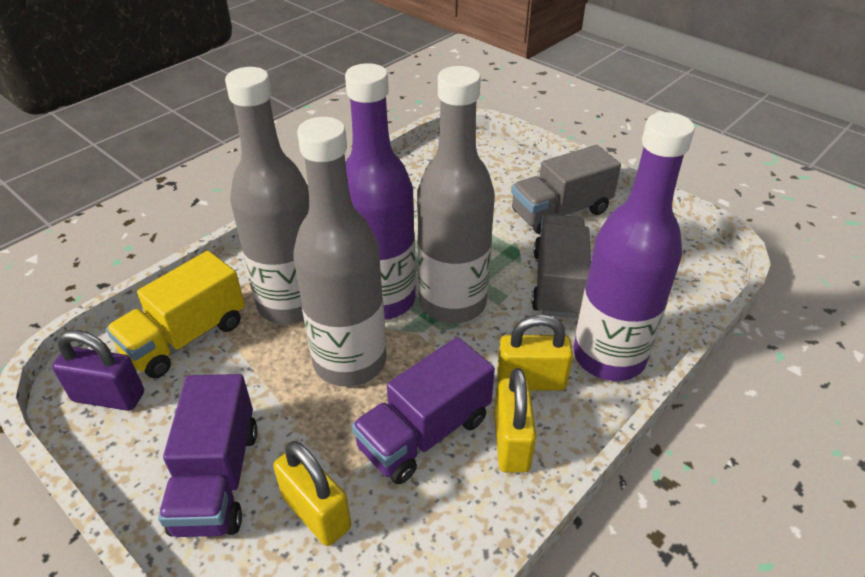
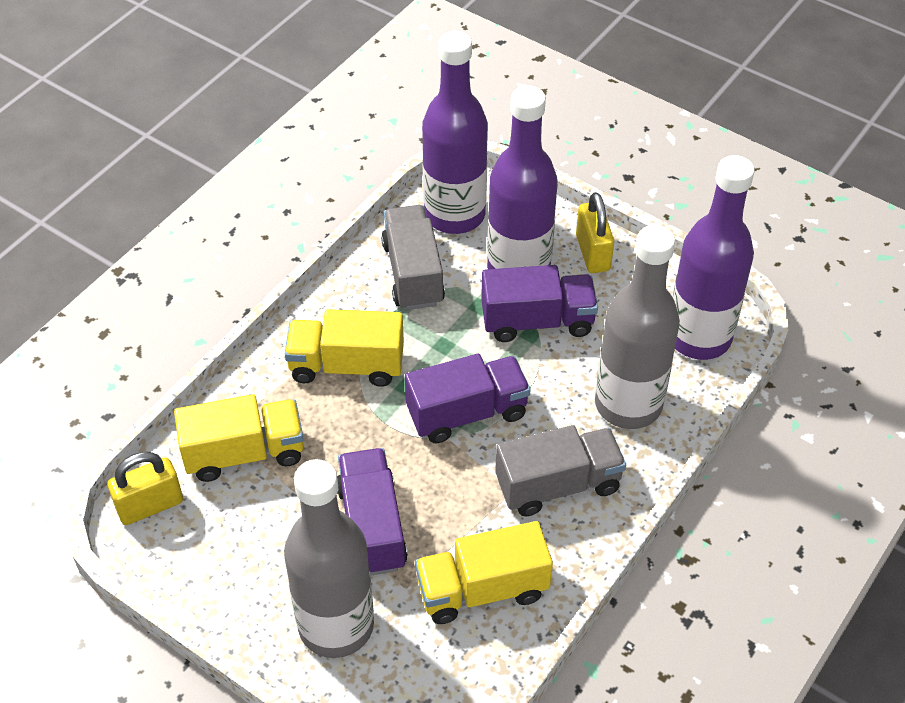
grey bottle: 3 -> 2
purple bottle: 2 -> 3
purple padlock: 1 -> 0
purple truck: 2 -> 3
yellow padlock: 3 -> 2
yellow truck: 1 -> 3

